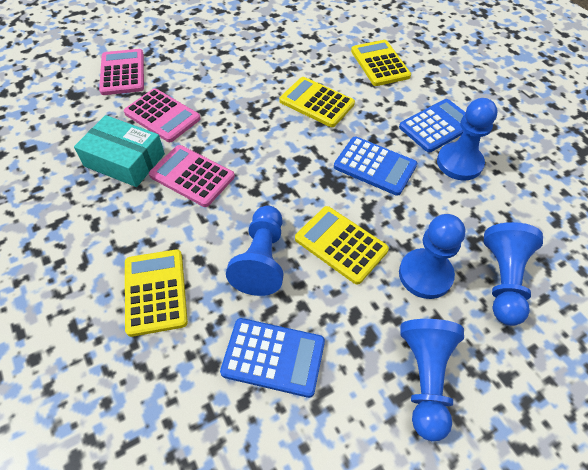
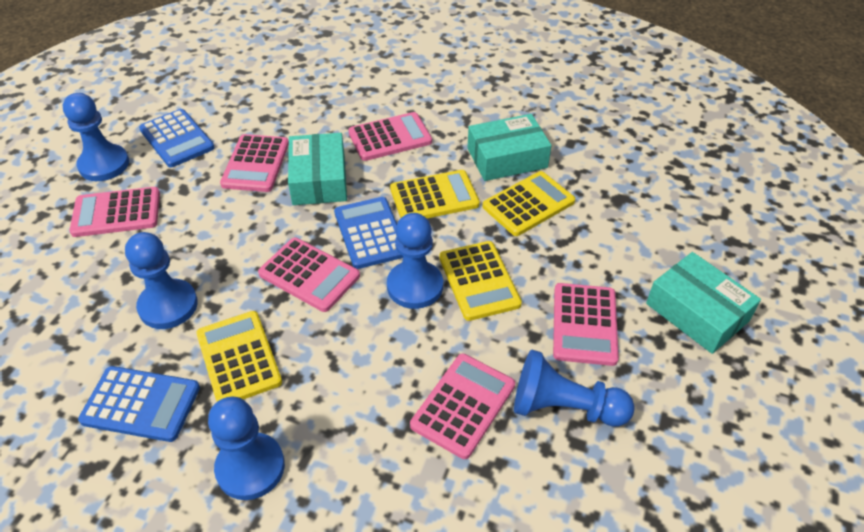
pink calculator: 3 -> 6
turquoise box: 1 -> 3

